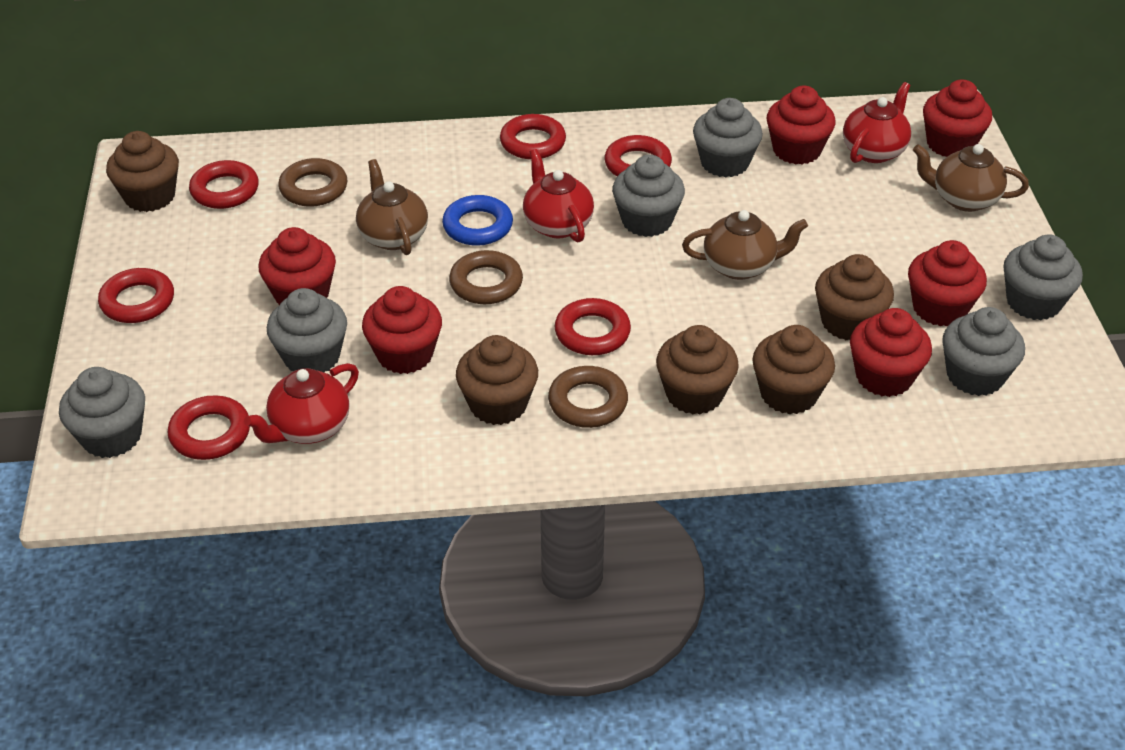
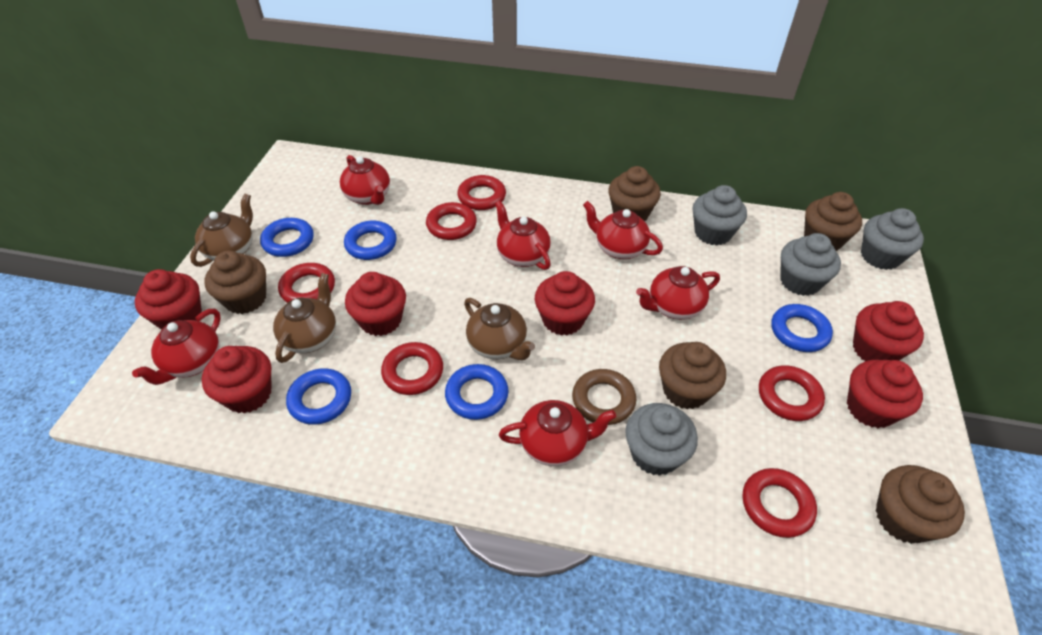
blue ring: 1 -> 5
brown ring: 3 -> 1
grey cupcake: 6 -> 4
red teapot: 3 -> 6

